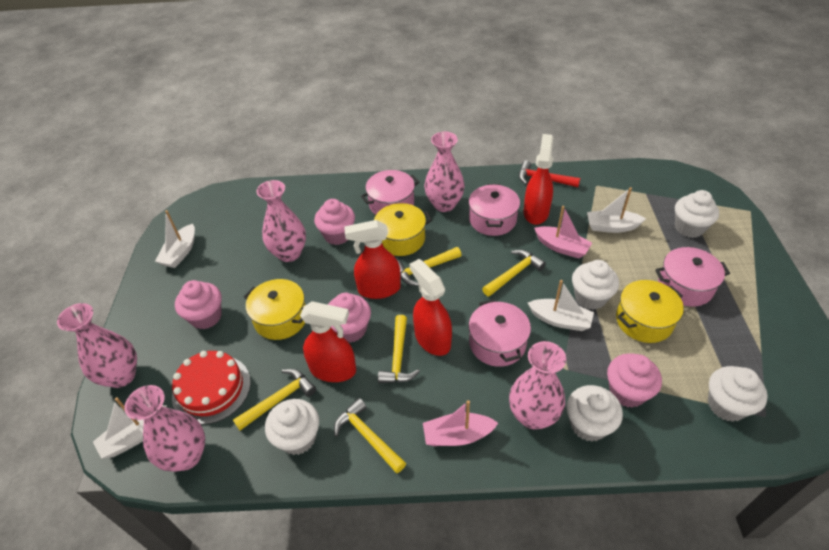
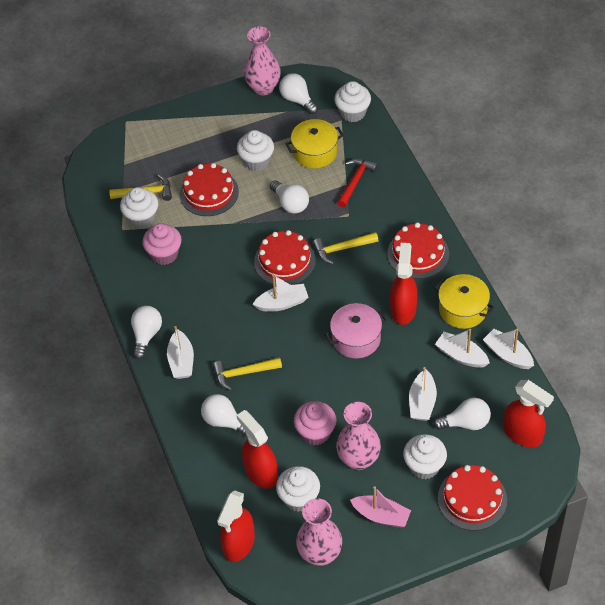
pink boat: 2 -> 1
pink cupcake: 4 -> 2
pink pot: 4 -> 1
pink vase: 5 -> 3
red cake: 1 -> 4
white boat: 4 -> 5
white light bulb: 0 -> 5
yellow hammer: 5 -> 3
yellow pot: 3 -> 2

